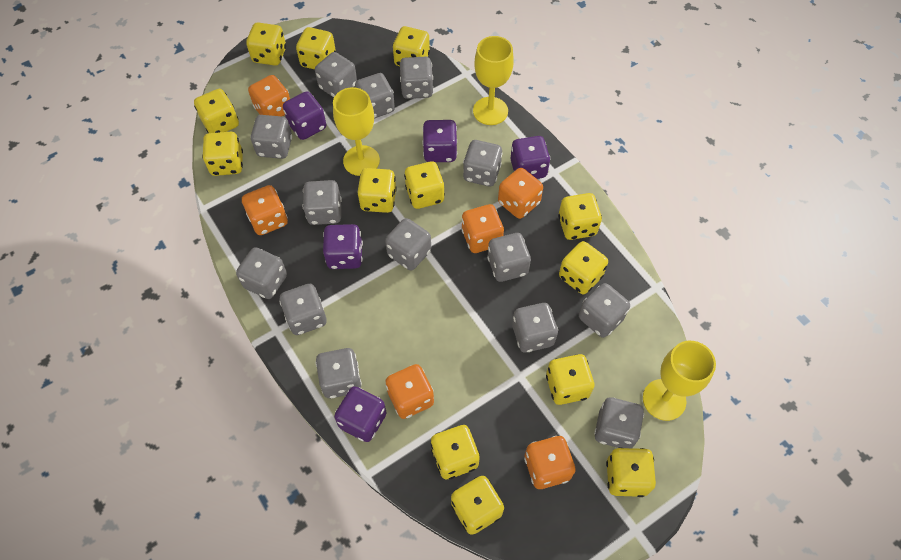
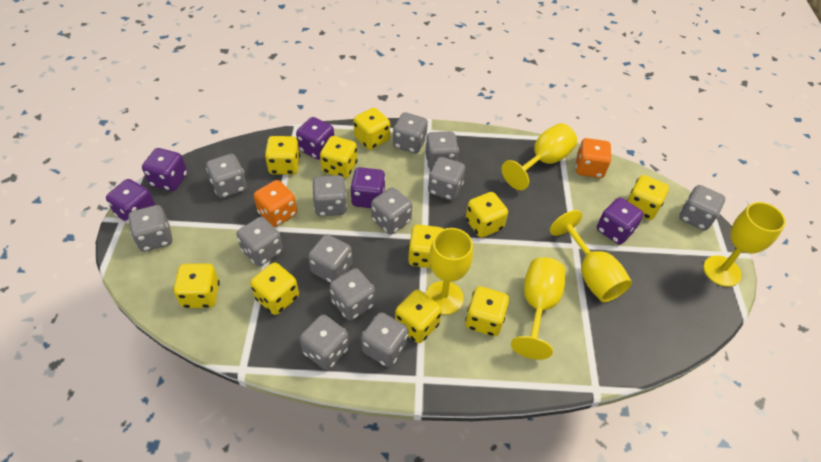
grey dice: 14 -> 13
orange dice: 6 -> 2
yellow dice: 13 -> 10
yellow goblet: 3 -> 5

